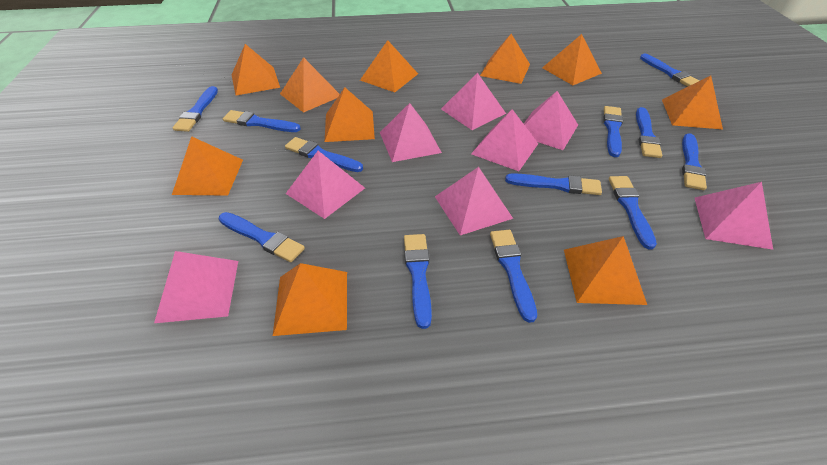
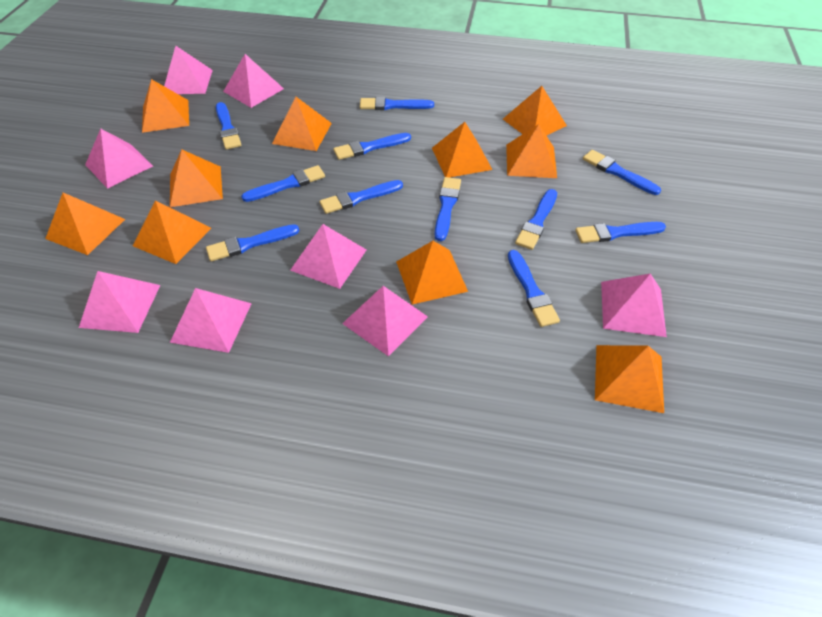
blue brush: 12 -> 11

